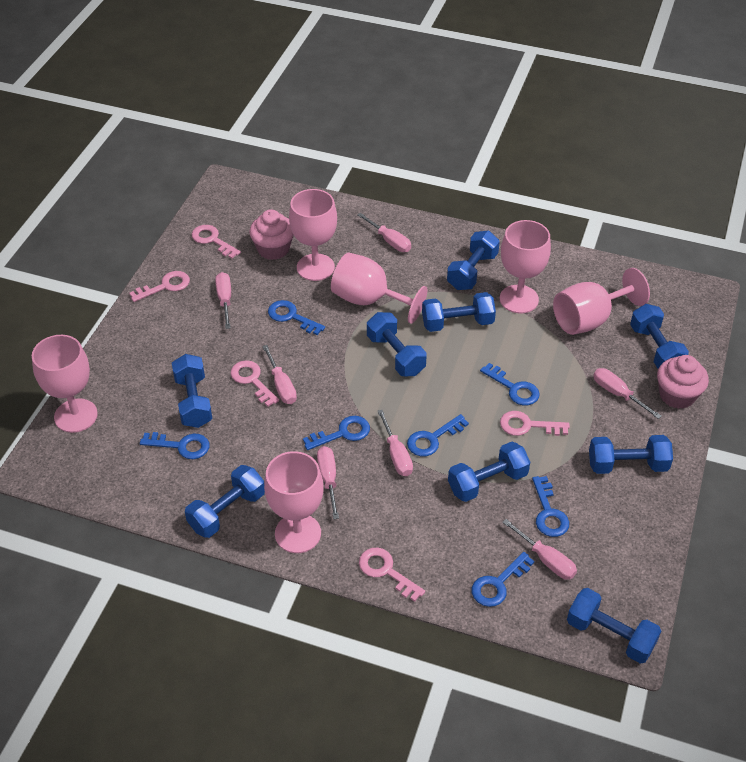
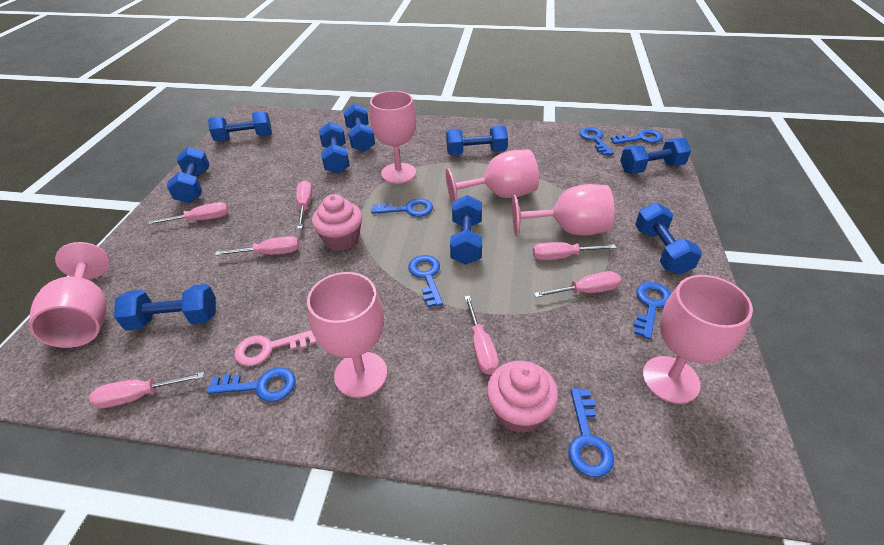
pink key: 5 -> 1

